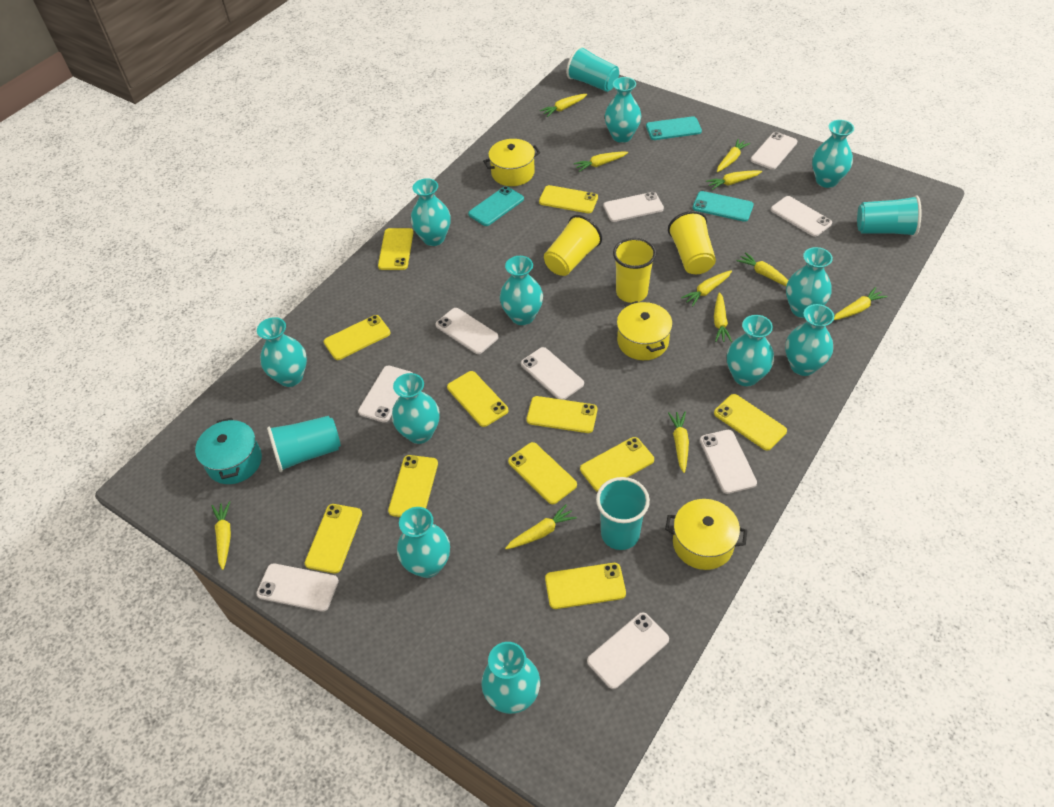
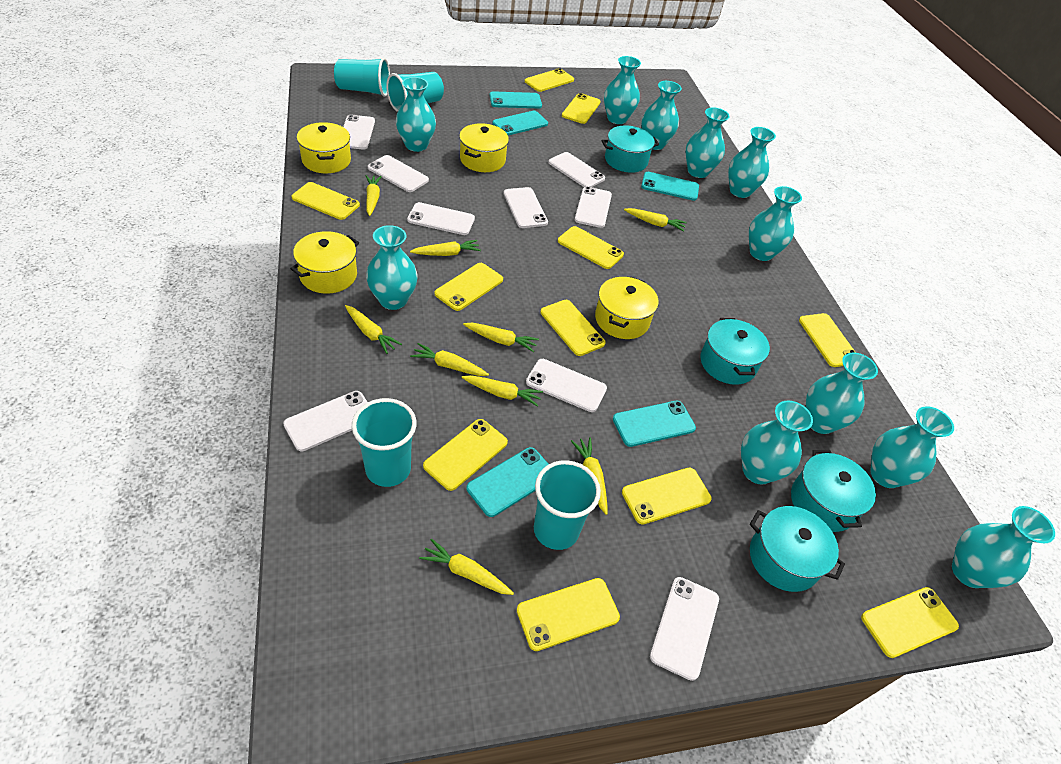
turquoise phone: 3 -> 5
turquoise pot: 1 -> 4
yellow carrot: 11 -> 9
yellow cup: 3 -> 0
yellow pot: 3 -> 4

